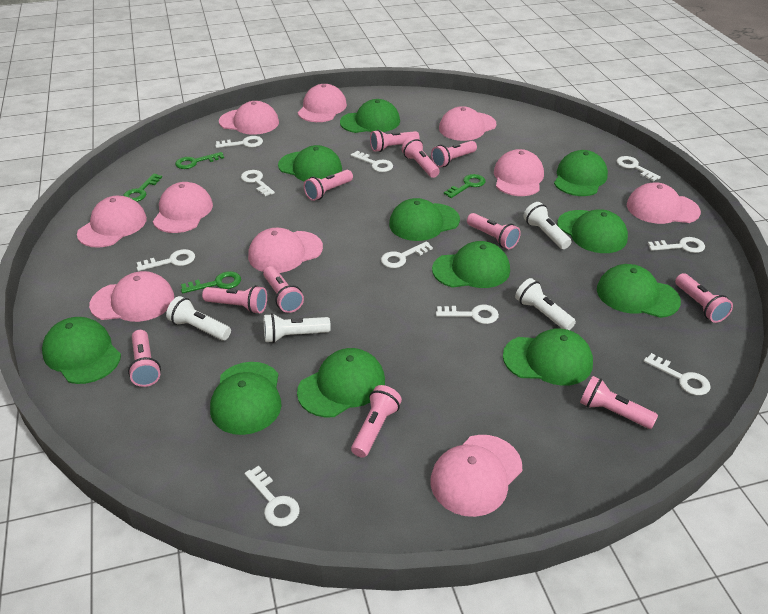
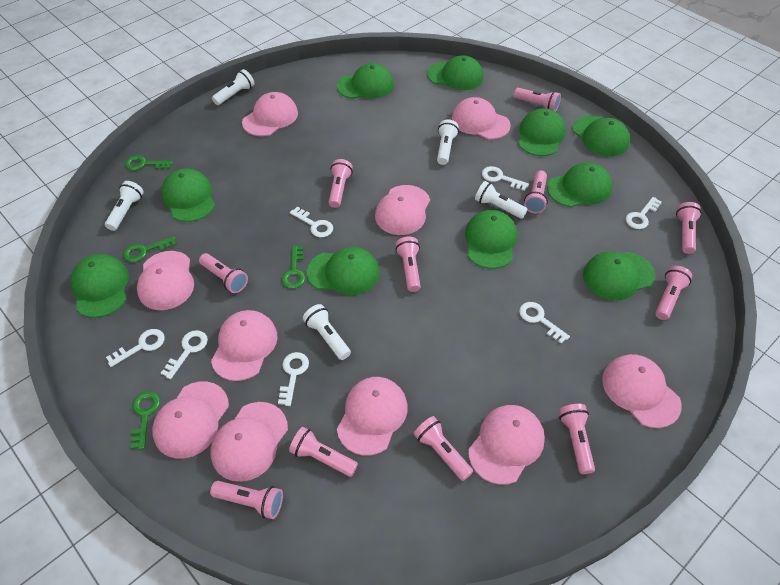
green cap: 11 -> 10
white flashlight: 4 -> 5
white key: 10 -> 7

